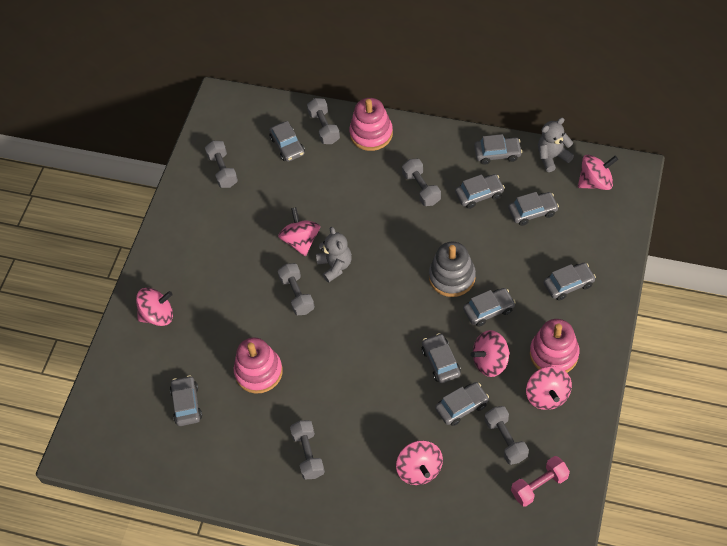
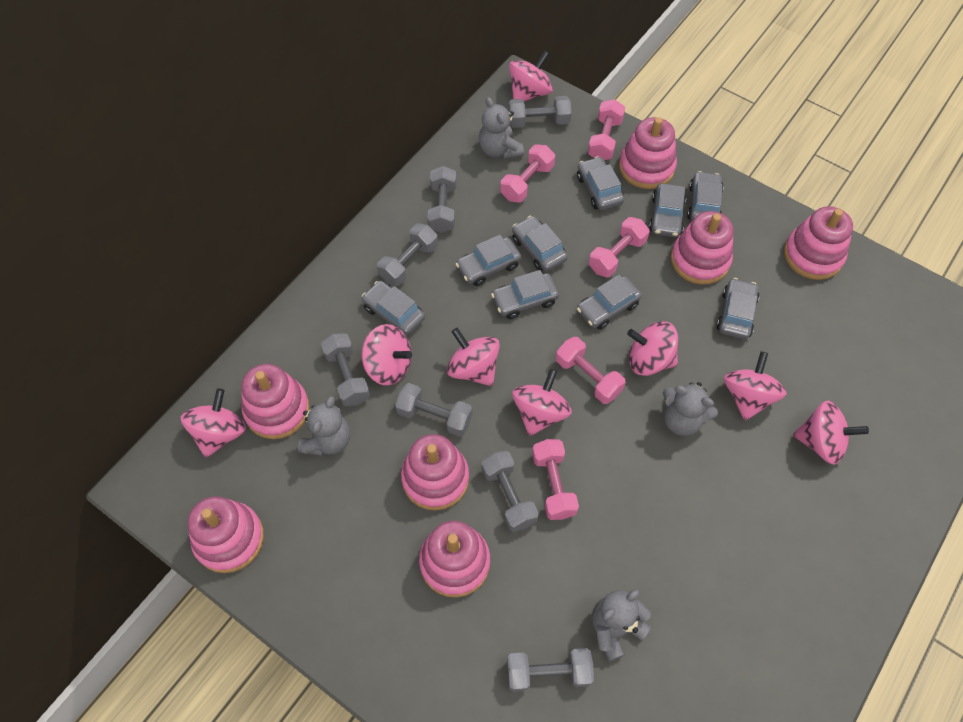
grey dumbbell: 6 -> 7
grey stacking toy: 1 -> 0
grey teddy bear: 2 -> 4
pink dumbbell: 1 -> 5
pink spinning top: 6 -> 8
pink stacking toy: 3 -> 7

